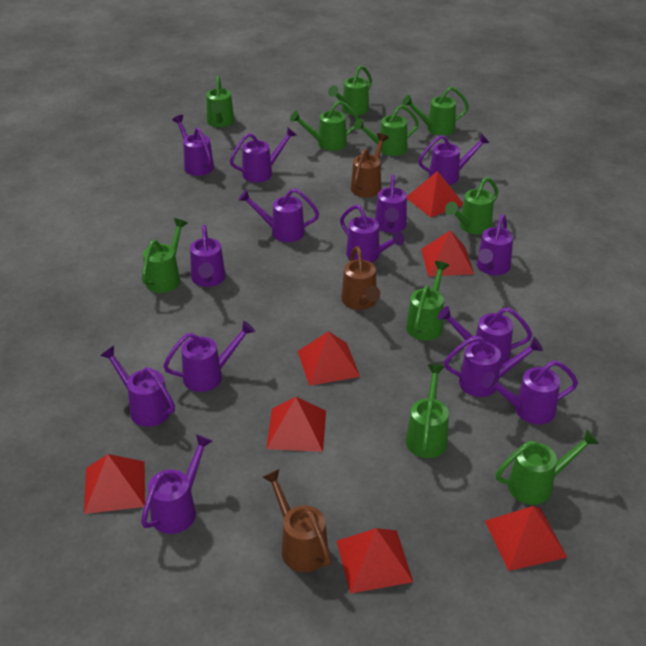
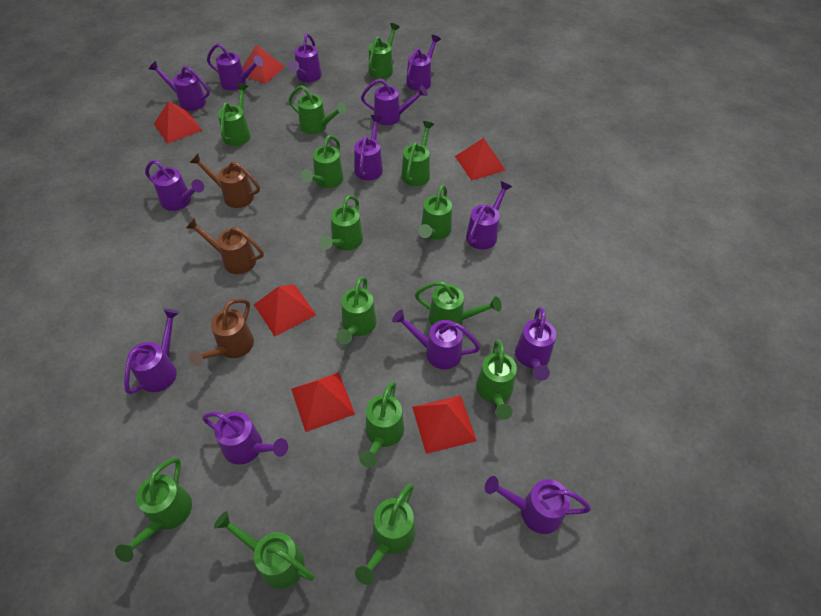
green watering can: 10 -> 14
purple watering can: 14 -> 13
red pyramid: 7 -> 6

